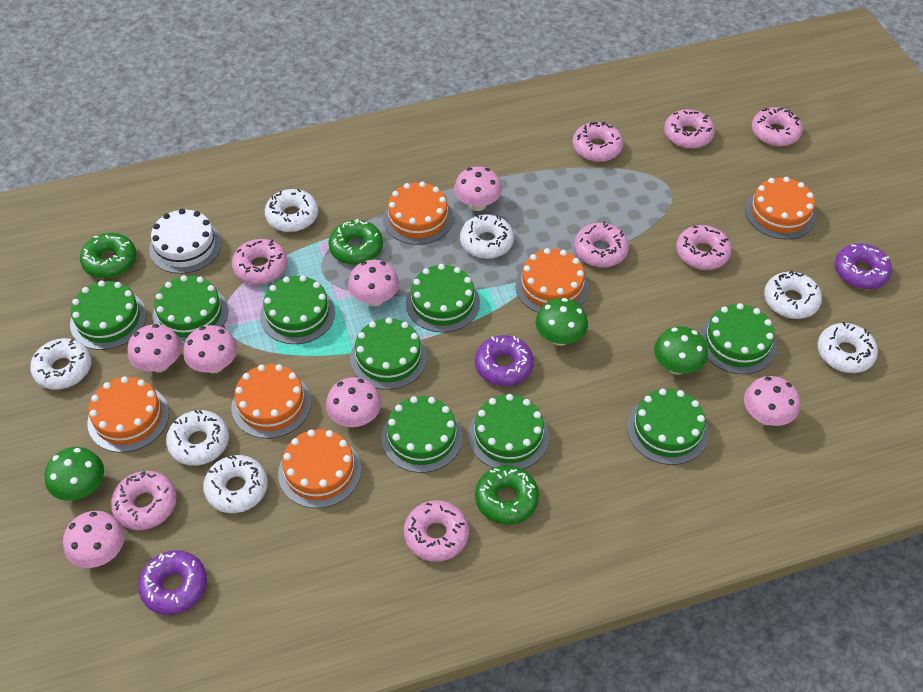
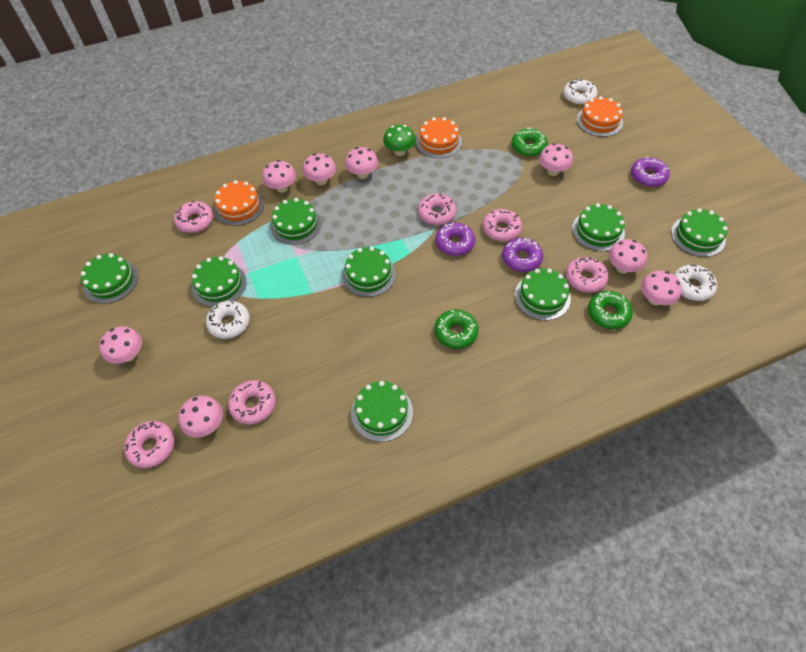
green cake: 9 -> 8
green mushroom: 3 -> 1
orange cake: 6 -> 3
pink donut: 8 -> 6
pink mushroom: 7 -> 8
white cake: 1 -> 0
white donut: 7 -> 3

